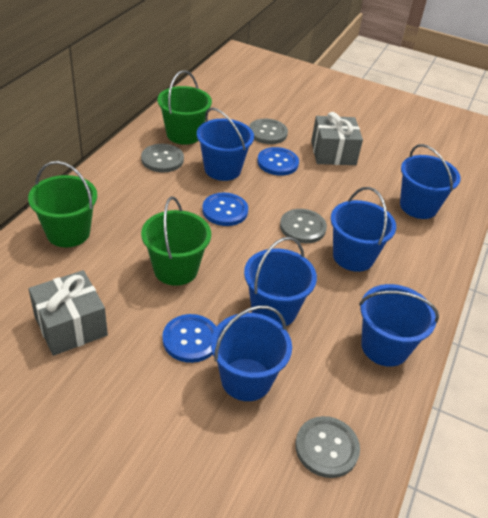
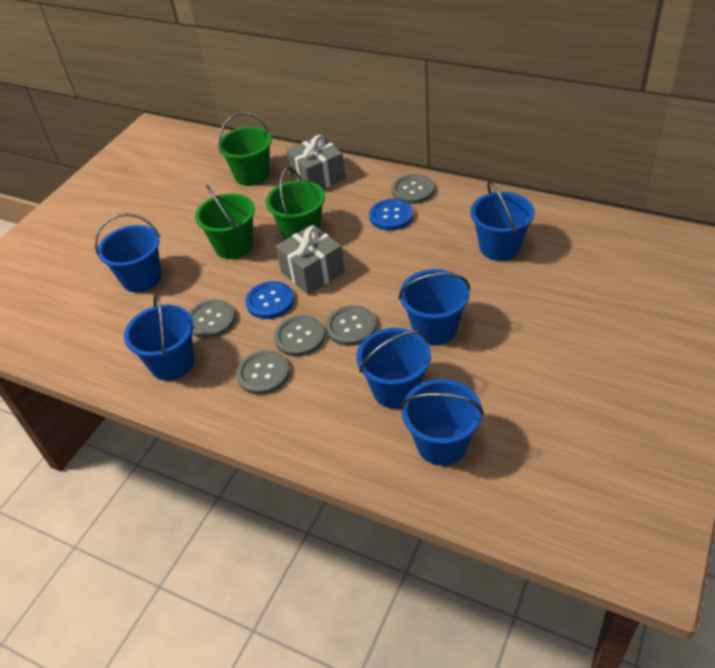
blue button: 3 -> 2
grey button: 4 -> 5

